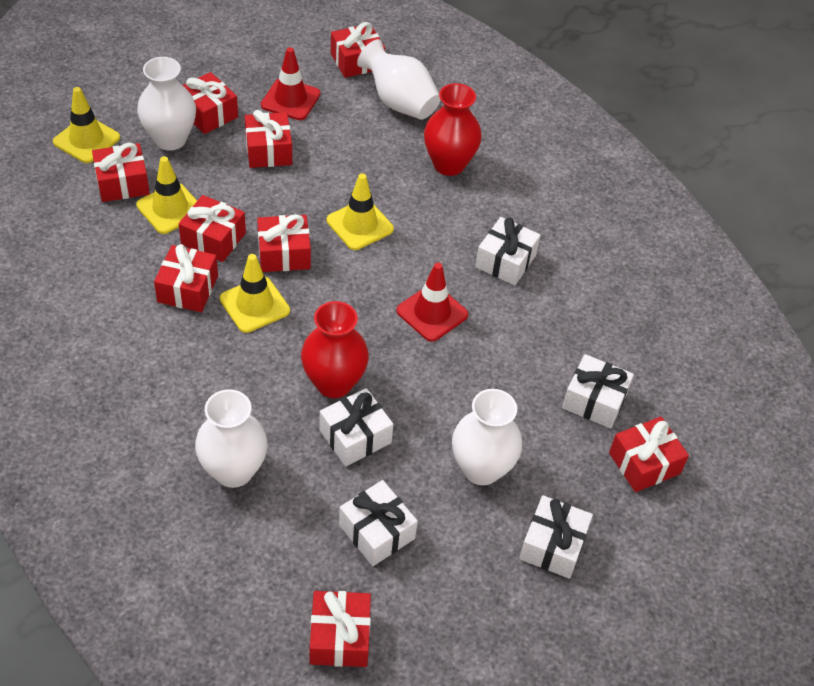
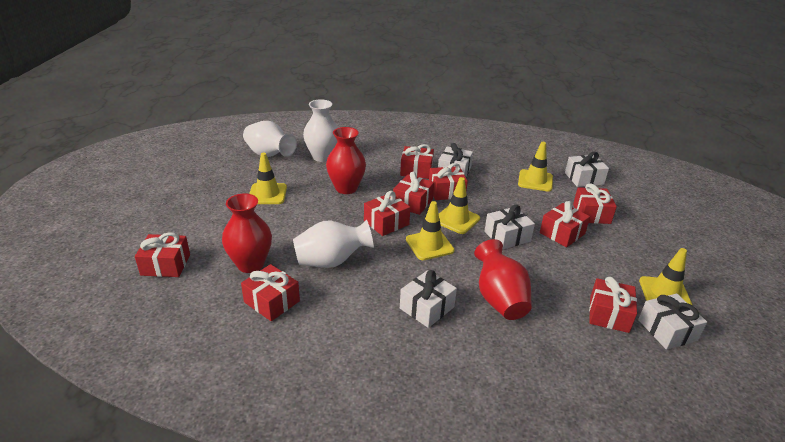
red traffic cone: 2 -> 0
red vase: 2 -> 3
white vase: 4 -> 3
yellow traffic cone: 4 -> 5

